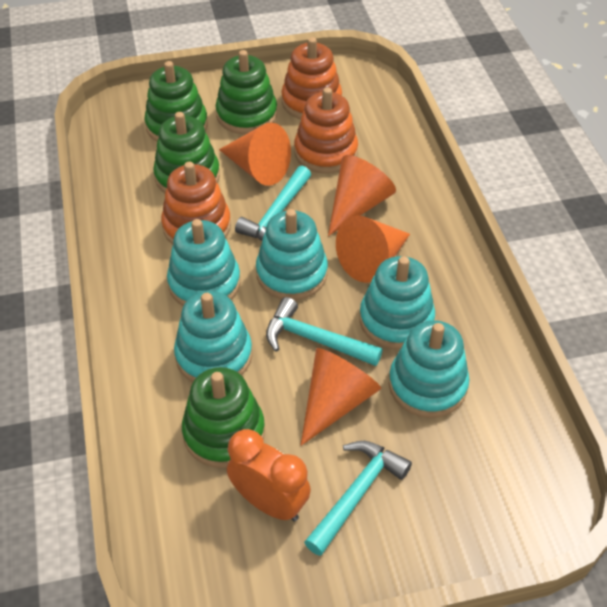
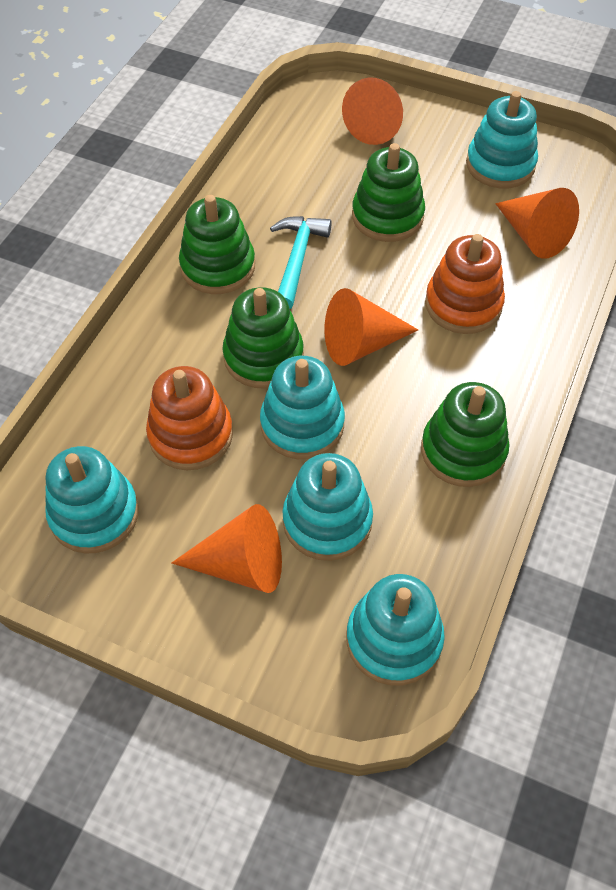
orange clock: 1 -> 0
orange stacking toy: 3 -> 2
turquoise hammer: 3 -> 1

